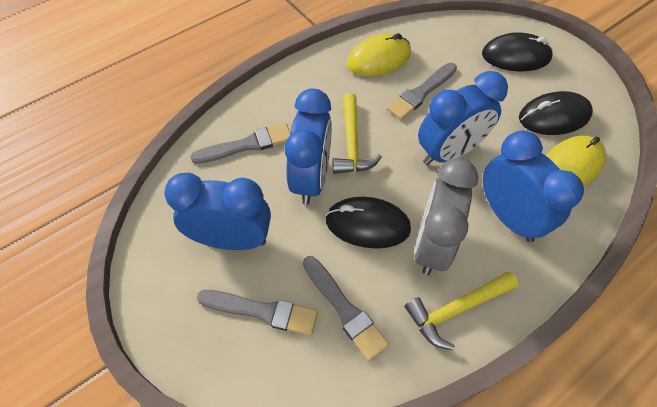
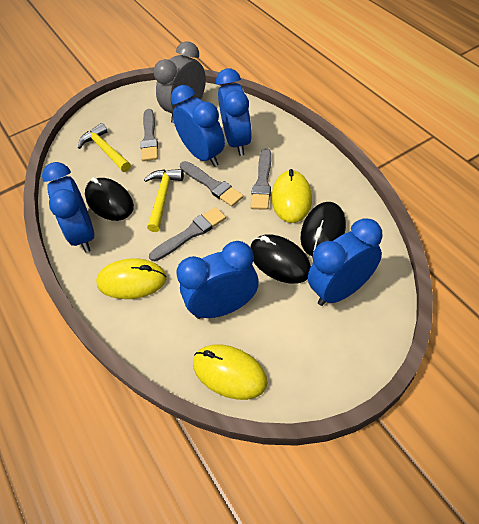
blue clock: 4 -> 5
yellow mouse: 2 -> 3

